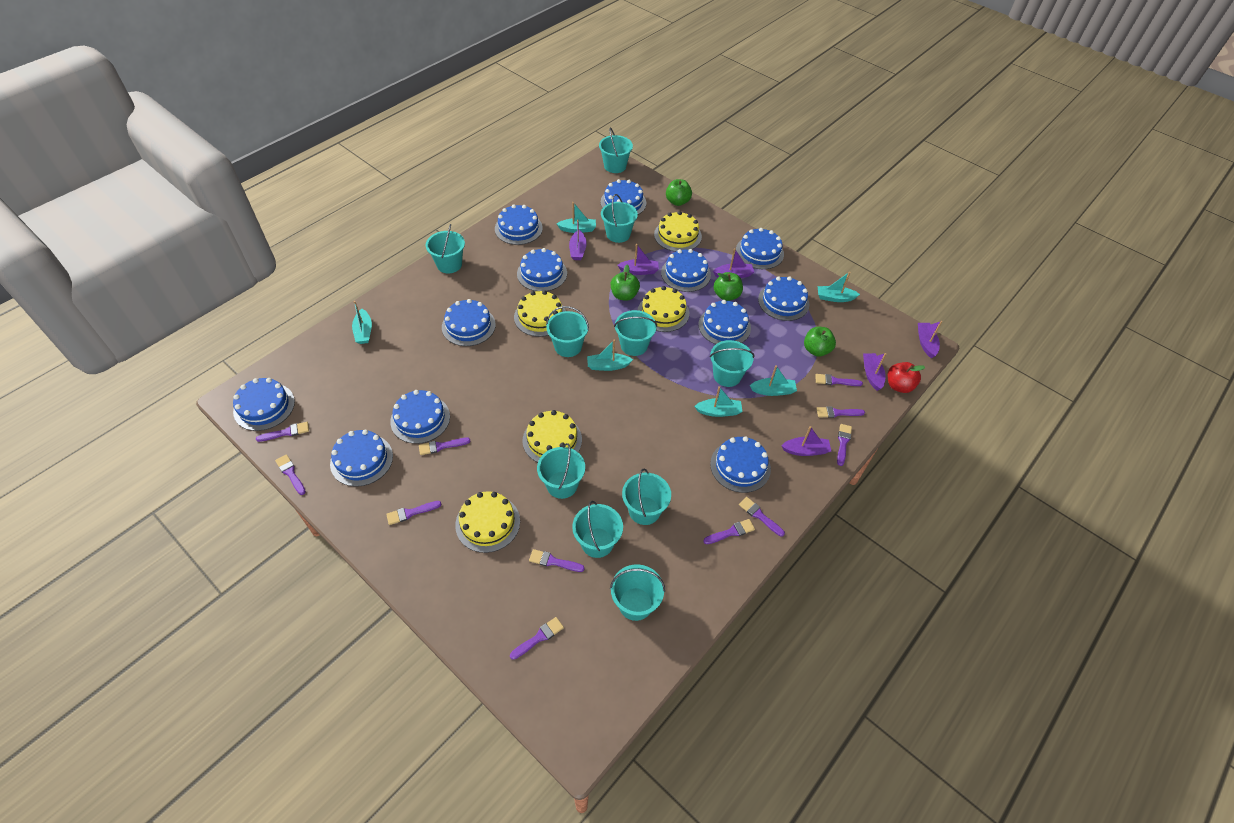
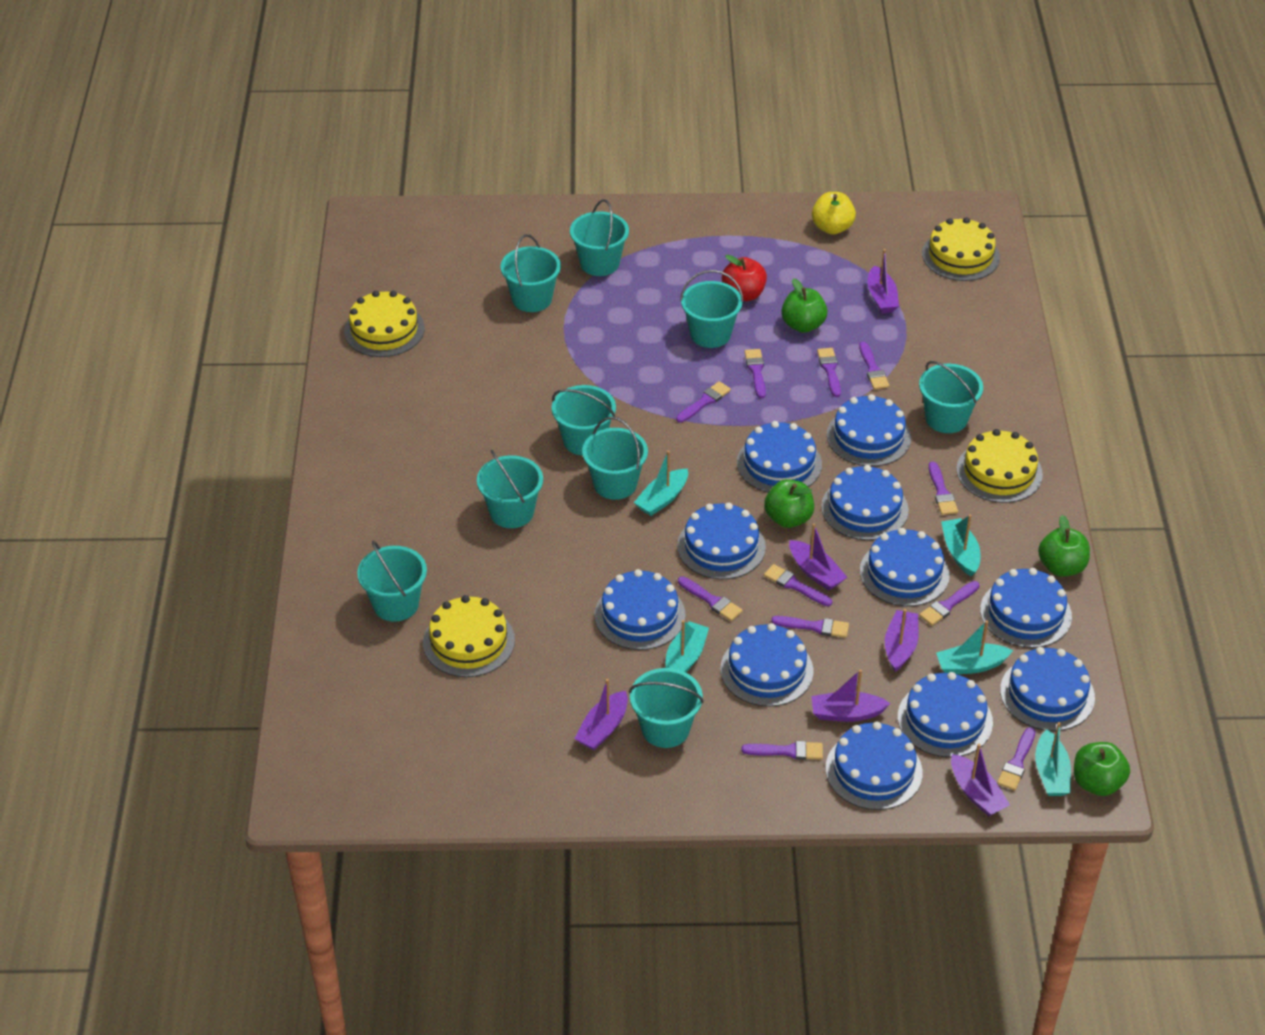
blue cake: 12 -> 11
turquoise boat: 6 -> 5
turquoise bucket: 10 -> 9
yellow apple: 0 -> 1
yellow cake: 5 -> 4

